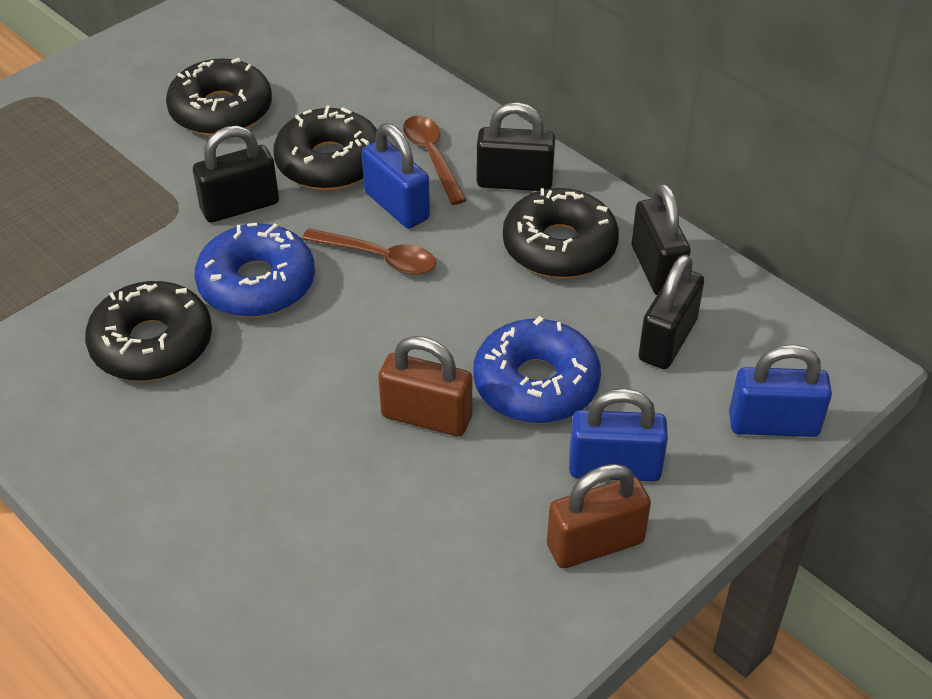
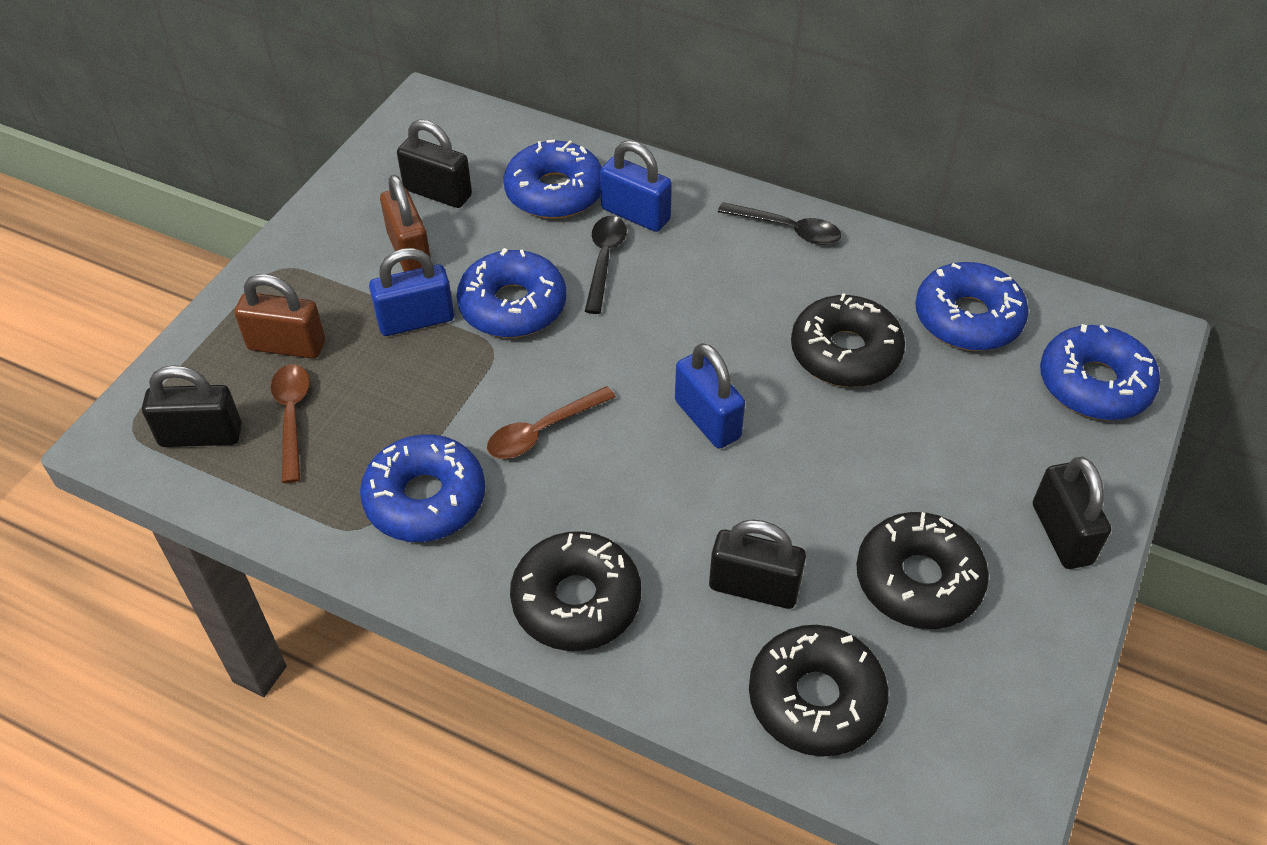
black spoon: 0 -> 2
blue donut: 2 -> 5

